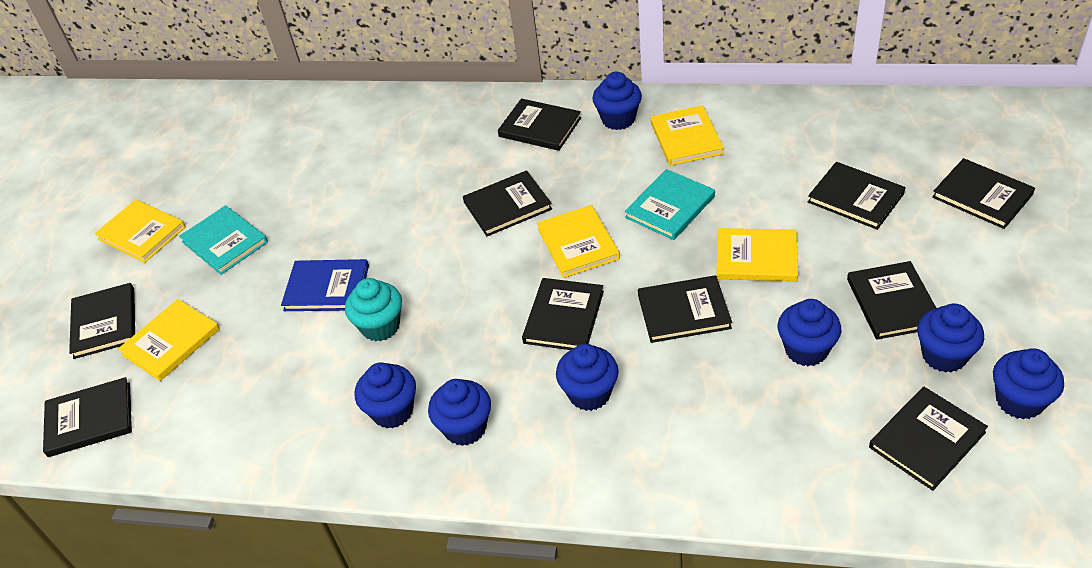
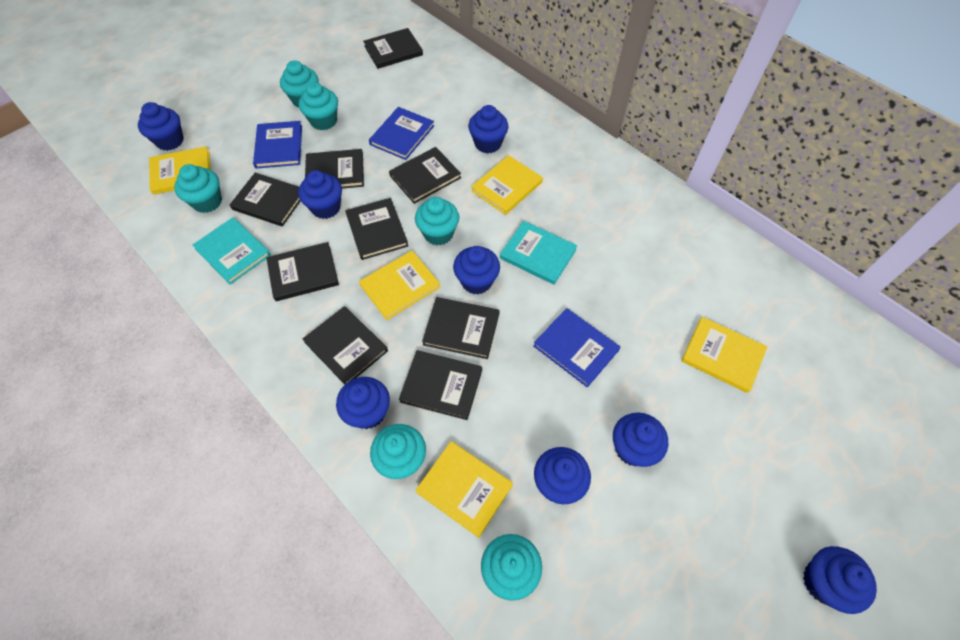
black book: 10 -> 9
blue book: 1 -> 3
blue cupcake: 7 -> 8
turquoise cupcake: 1 -> 6

